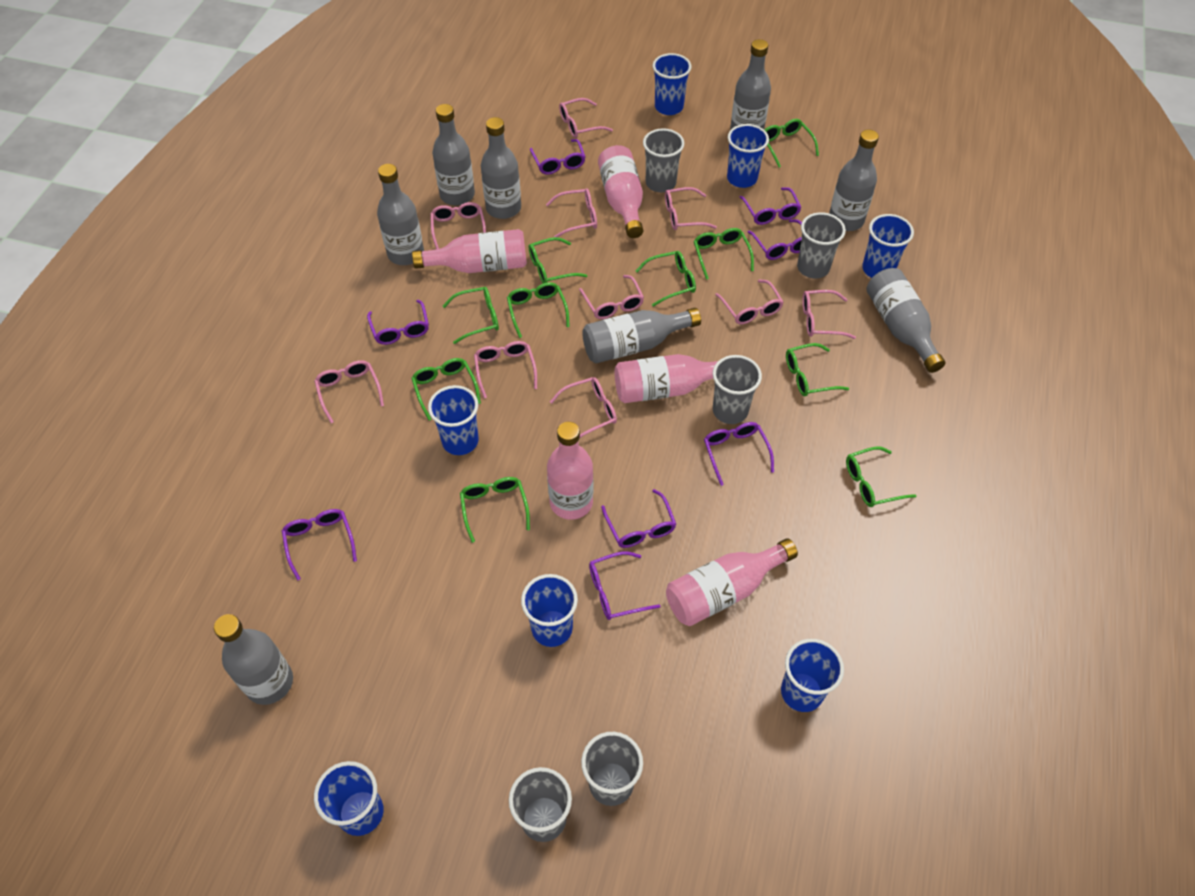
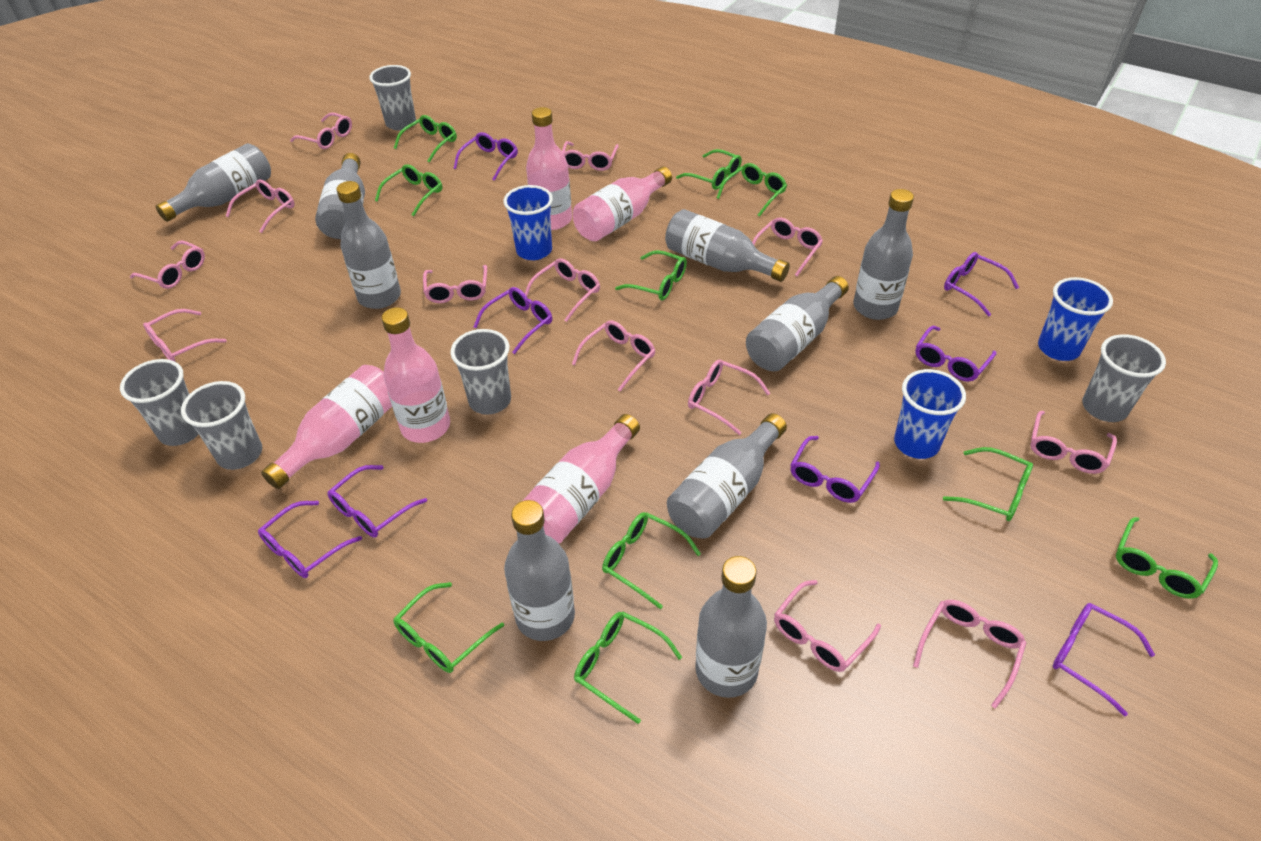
blue cup: 7 -> 3
grey bottle: 8 -> 9
pink glasses: 10 -> 13

